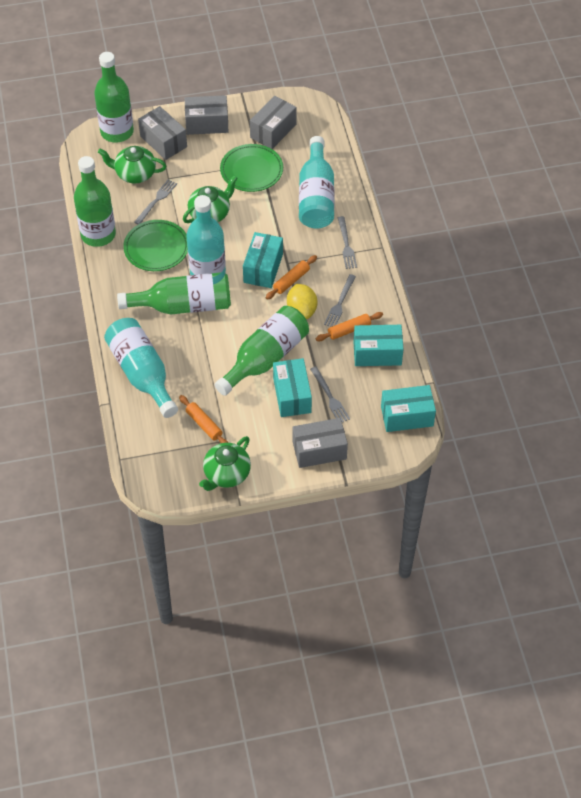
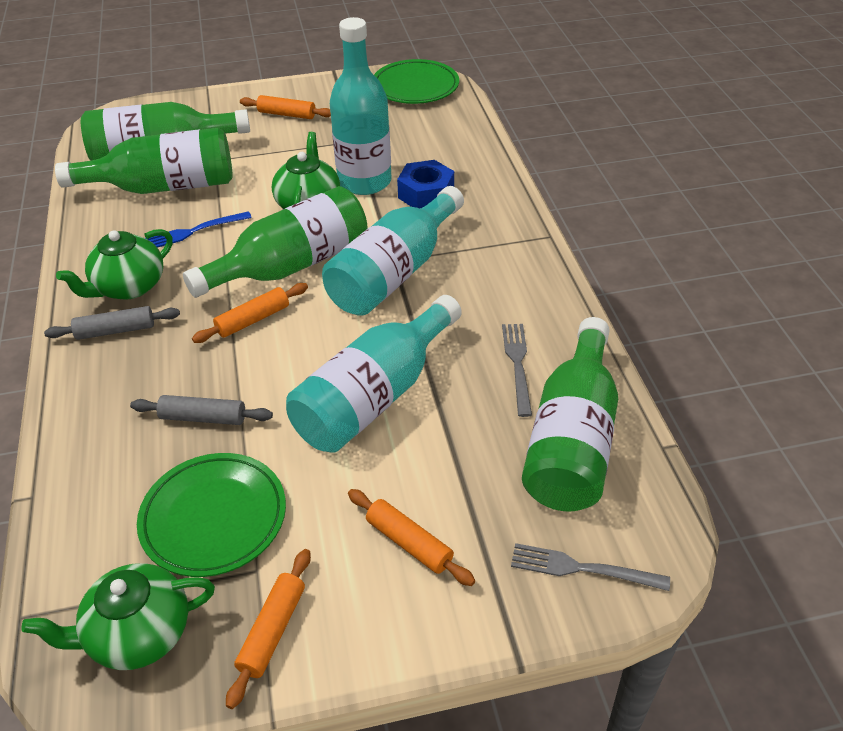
blue fork: 0 -> 1
blue nut: 0 -> 1
grey box: 4 -> 0
grey fork: 4 -> 2
grey rolling pin: 0 -> 2
orange rolling pin: 3 -> 4
turquoise box: 4 -> 0
yellow lemon: 1 -> 0

